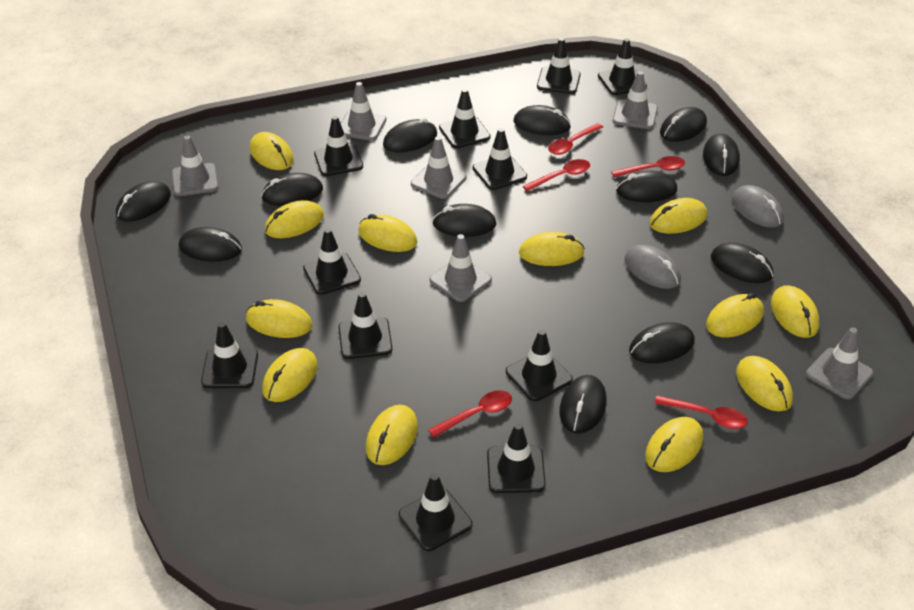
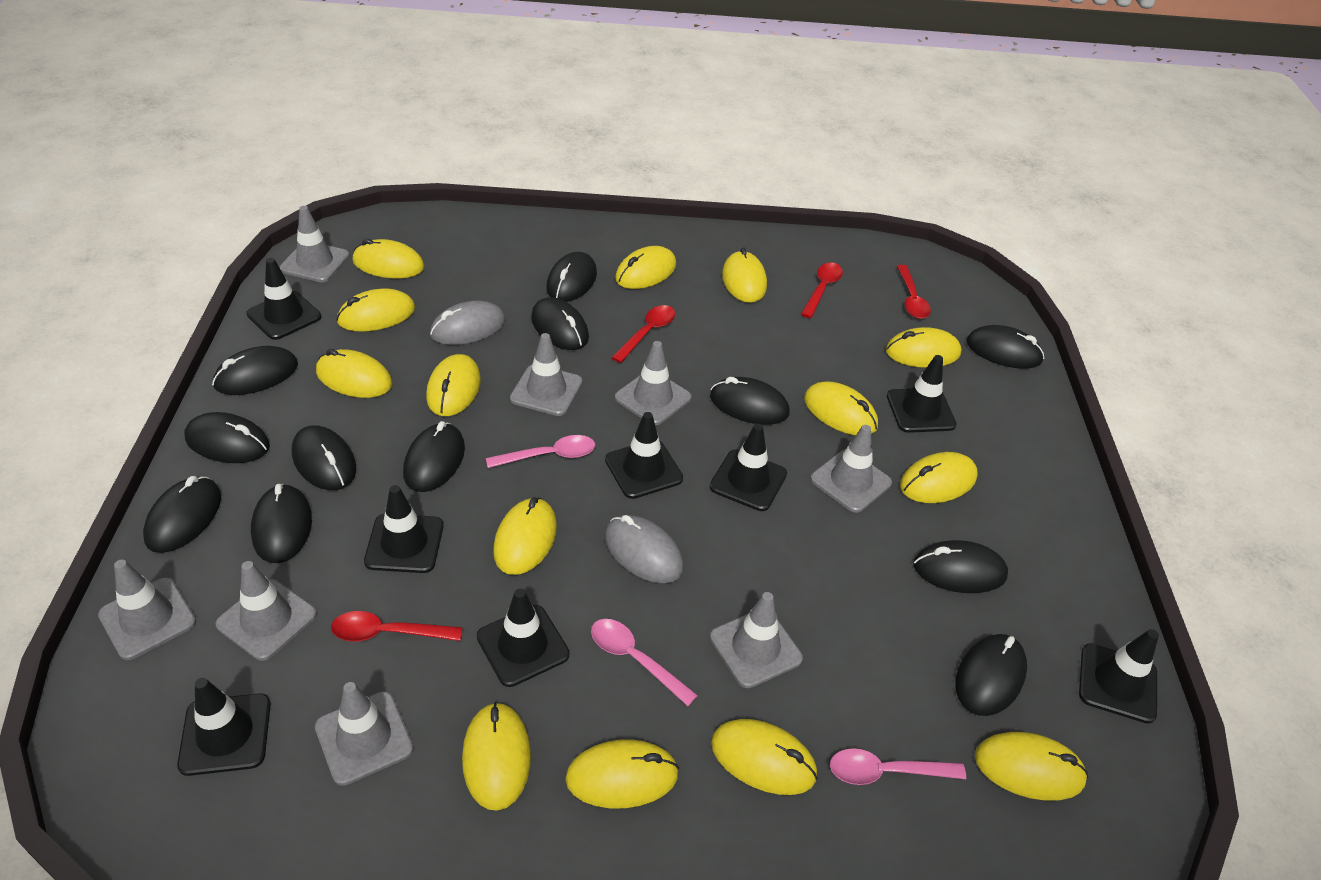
black traffic cone: 11 -> 8
grey traffic cone: 6 -> 8
pink spoon: 0 -> 3
red spoon: 5 -> 4
yellow mouse: 12 -> 14

